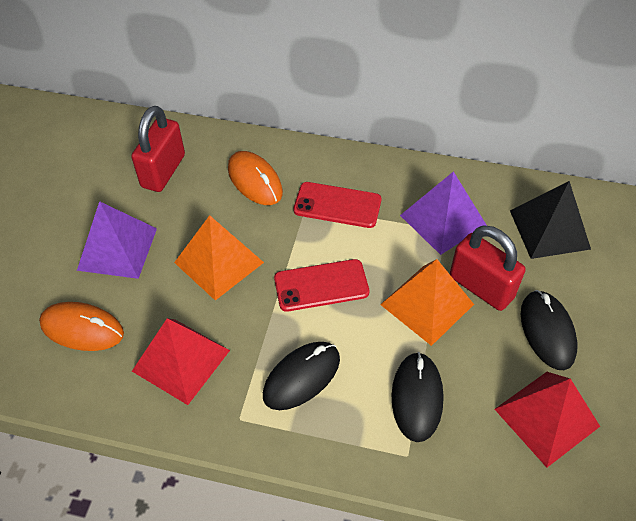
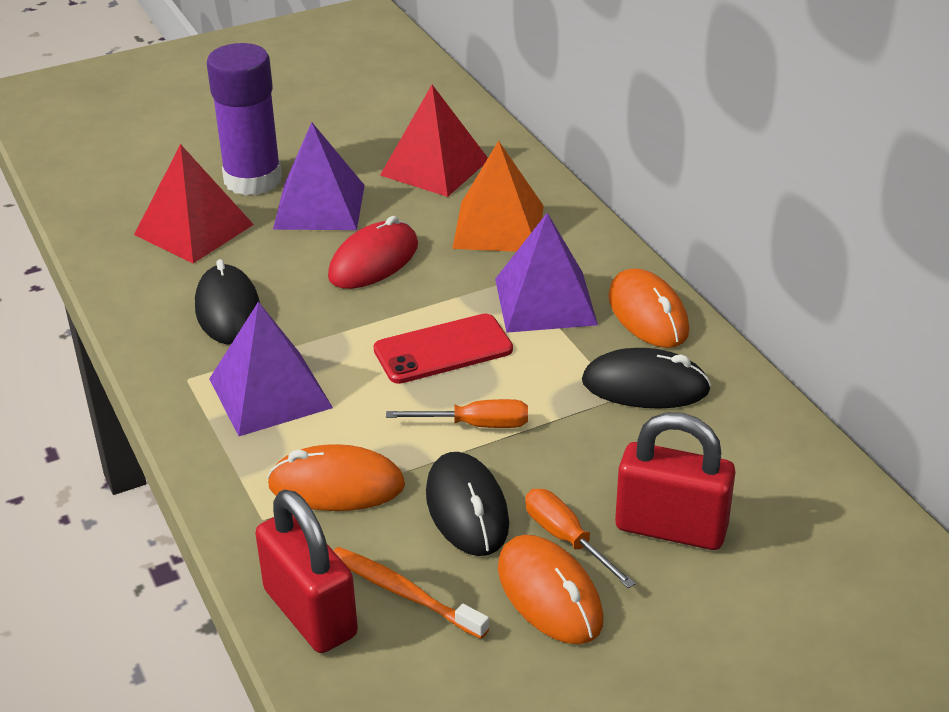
black pyramid: 1 -> 0
orange mouse: 2 -> 3
orange pyramid: 2 -> 1
orange screwdriver: 0 -> 2
orange toothbrush: 0 -> 1
purple glue stick: 0 -> 1
purple pyramid: 2 -> 3
red mouse: 0 -> 1
red phone: 2 -> 1

